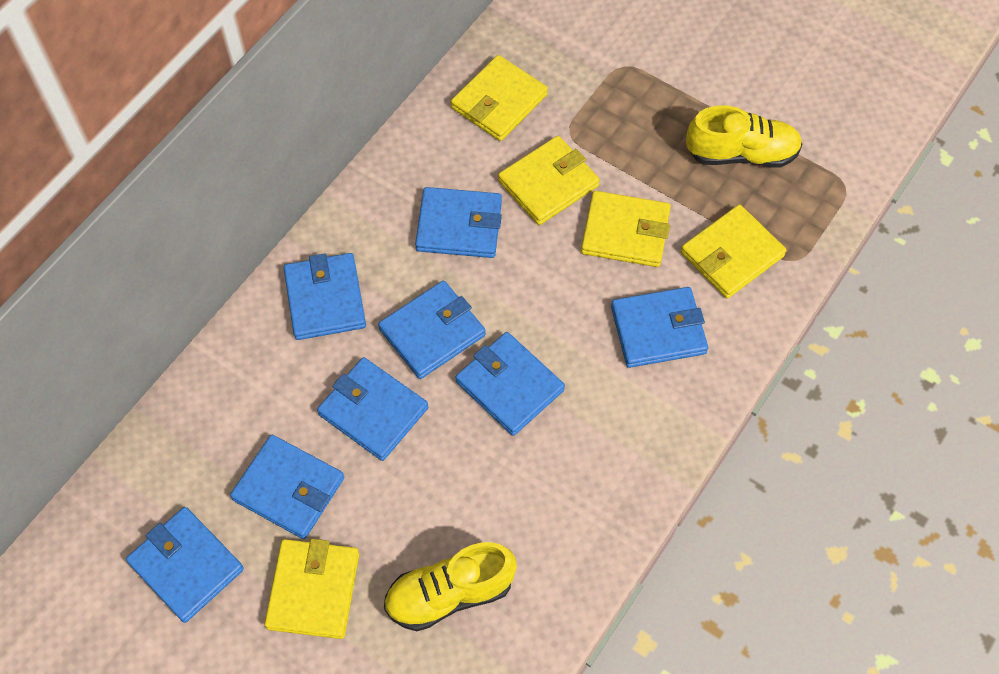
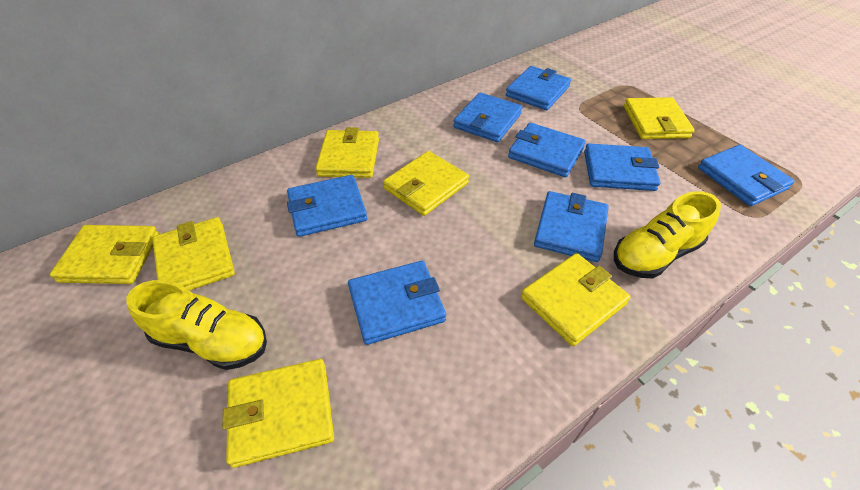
yellow wallet: 5 -> 7

